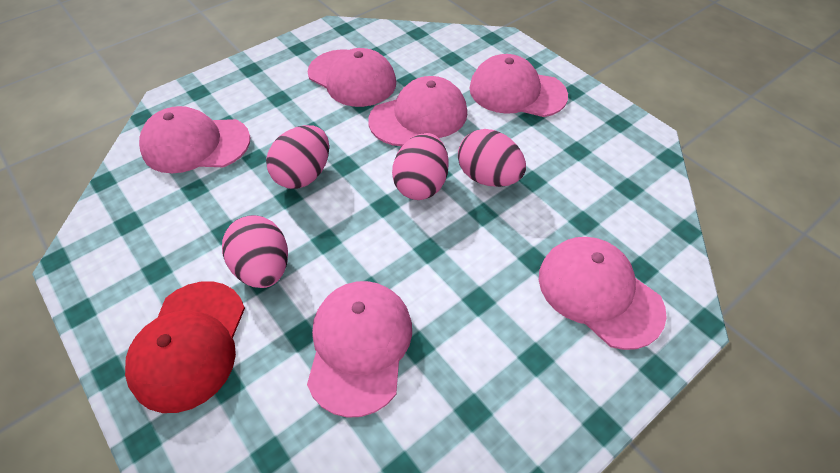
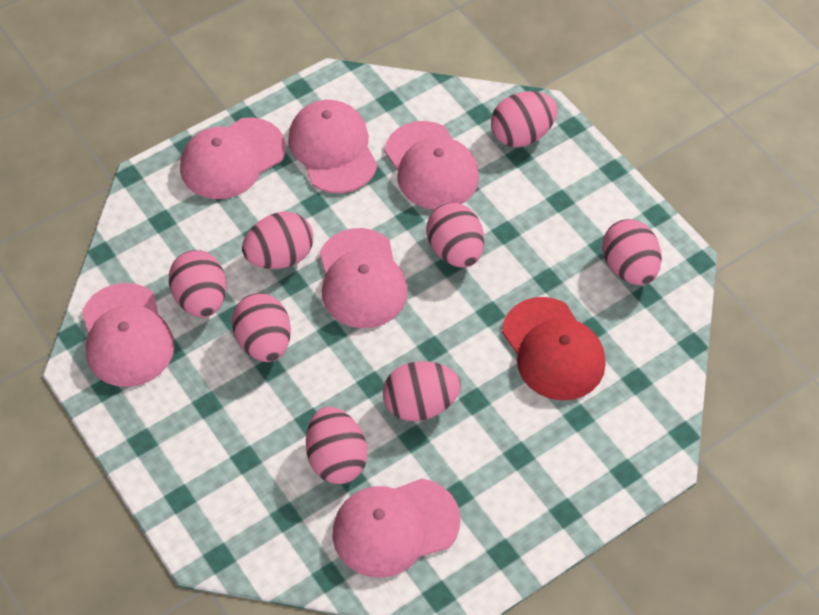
pink egg: 4 -> 8

